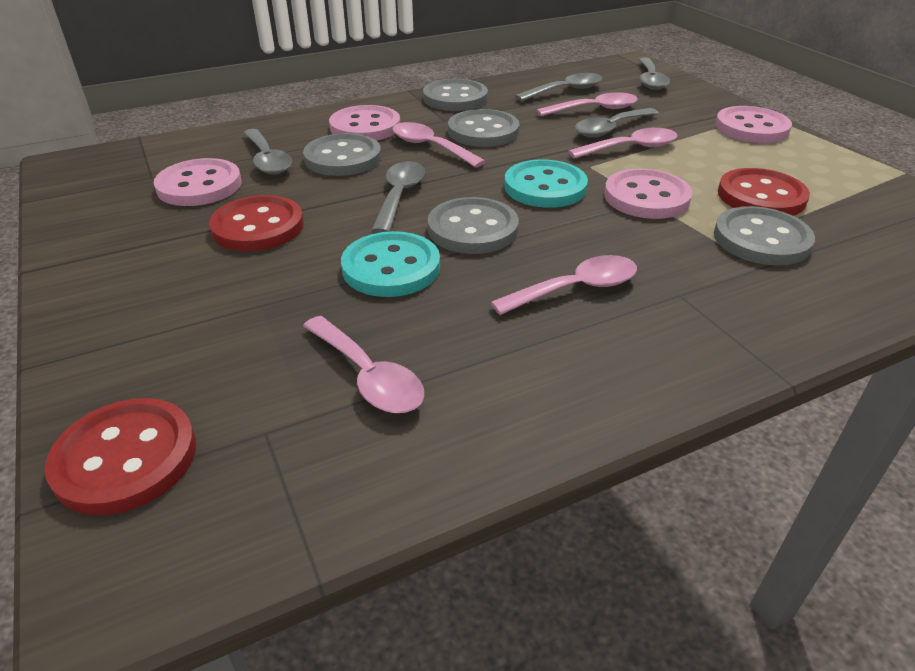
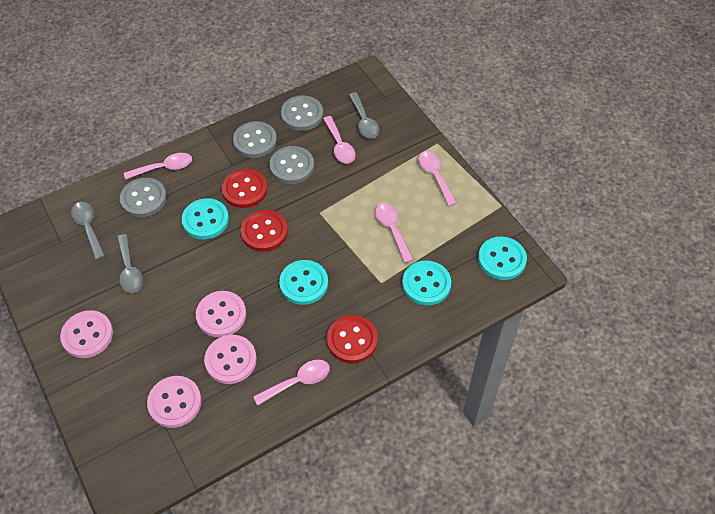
grey button: 5 -> 4
grey spoon: 5 -> 3
turquoise button: 2 -> 4

